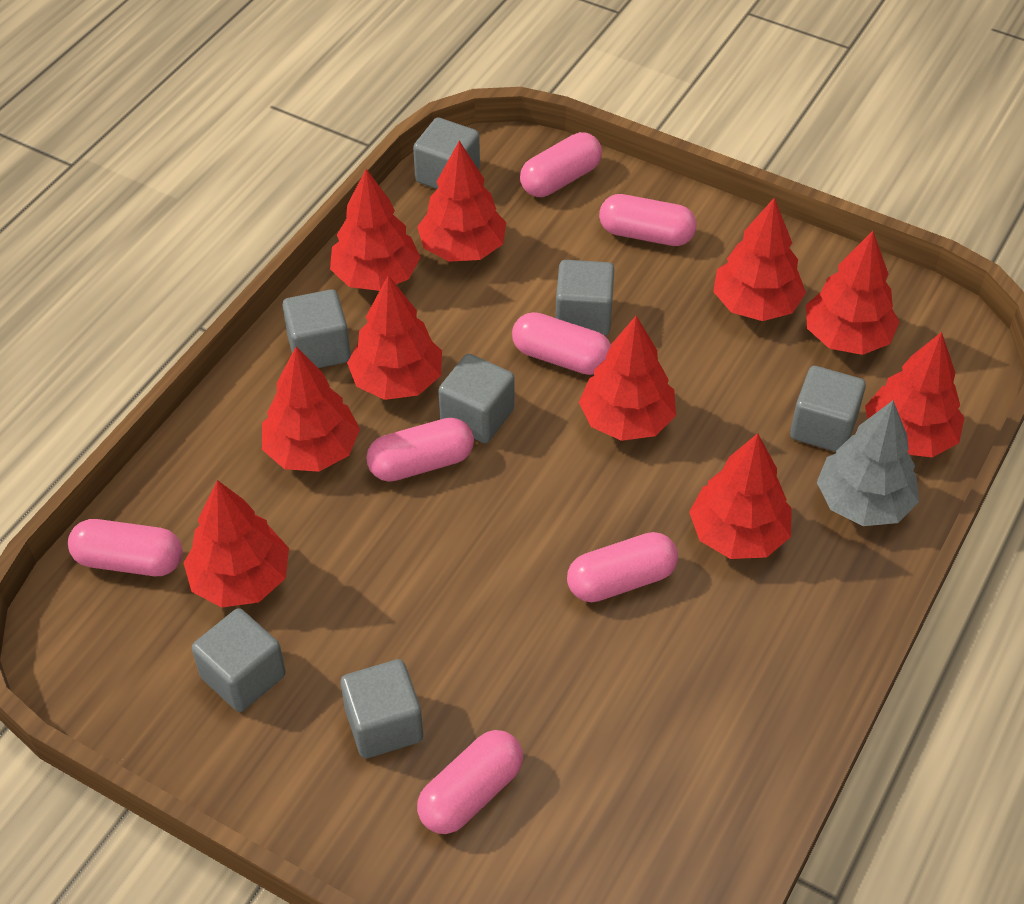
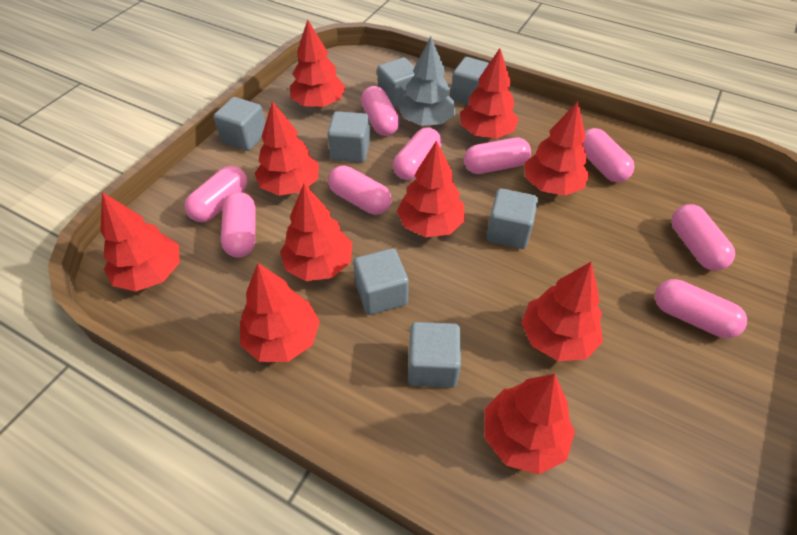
pink capsule: 7 -> 9

